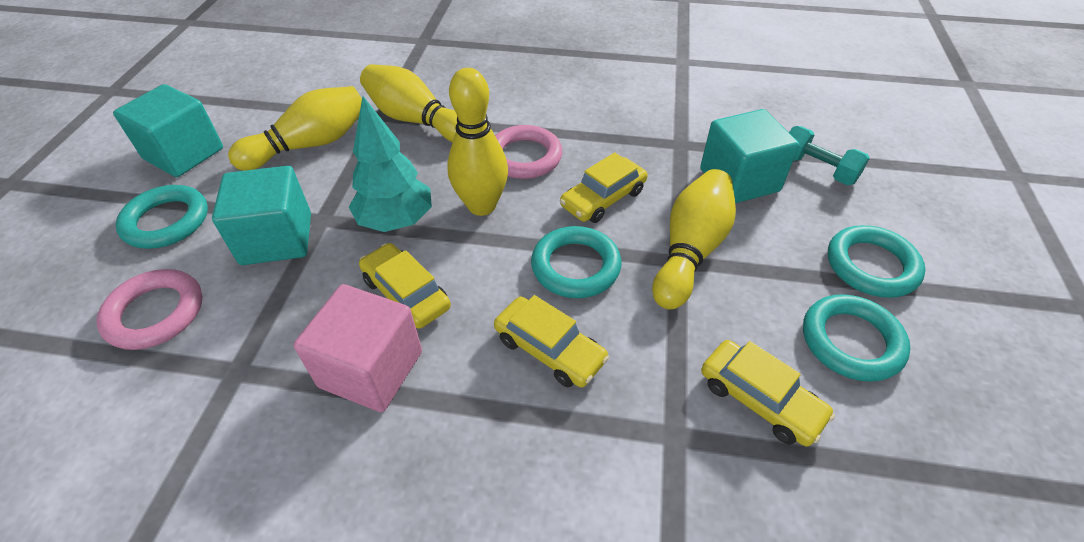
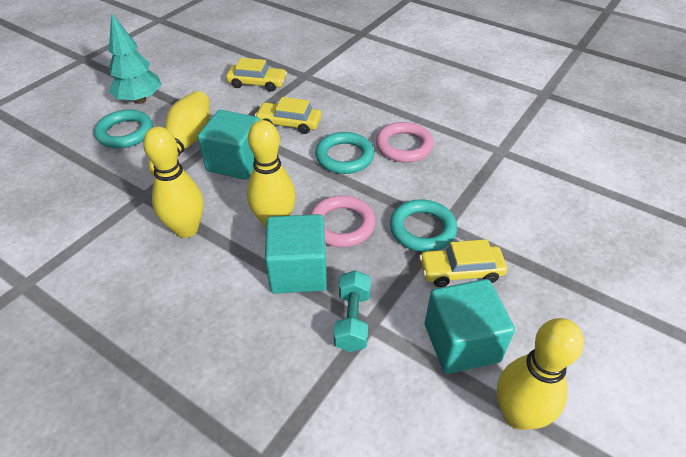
pink cube: 1 -> 0
turquoise ring: 4 -> 3
yellow car: 4 -> 3

